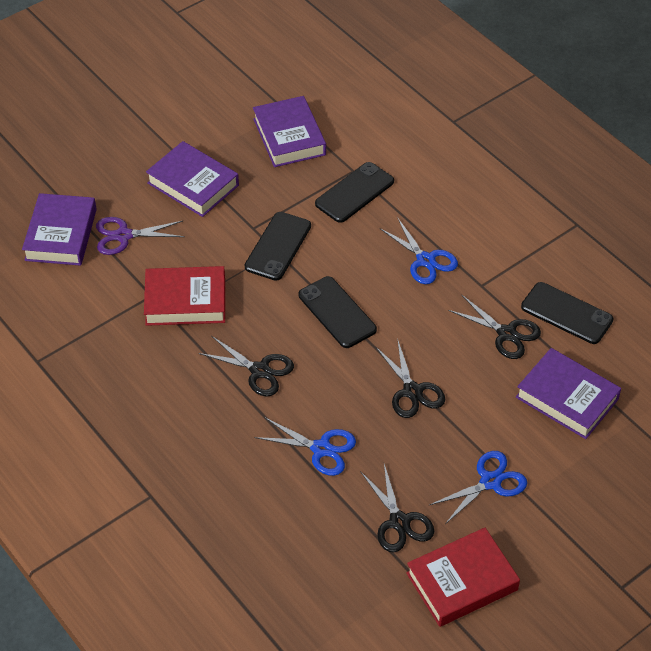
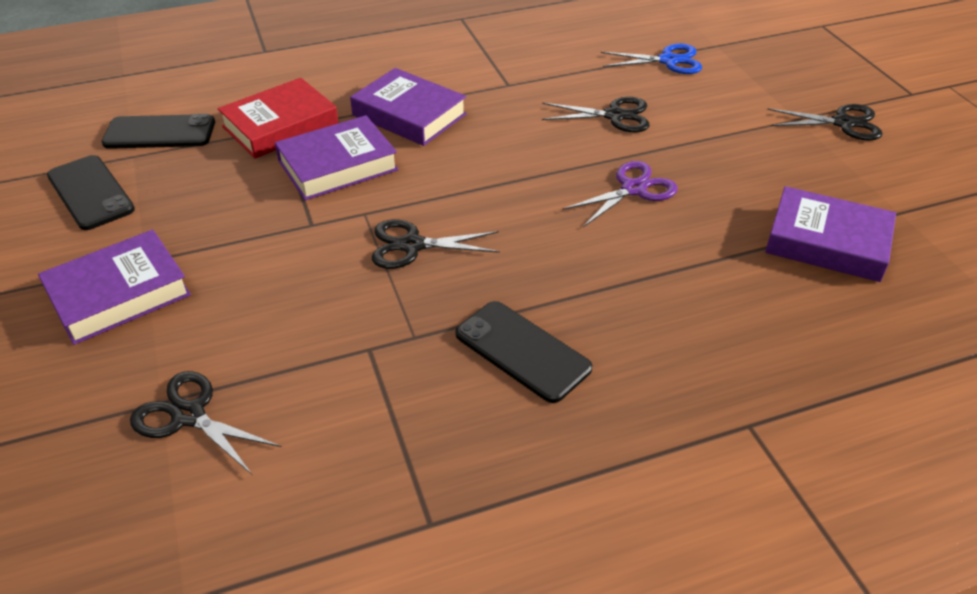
black phone: 4 -> 3
blue scissors: 3 -> 1
red book: 2 -> 1

